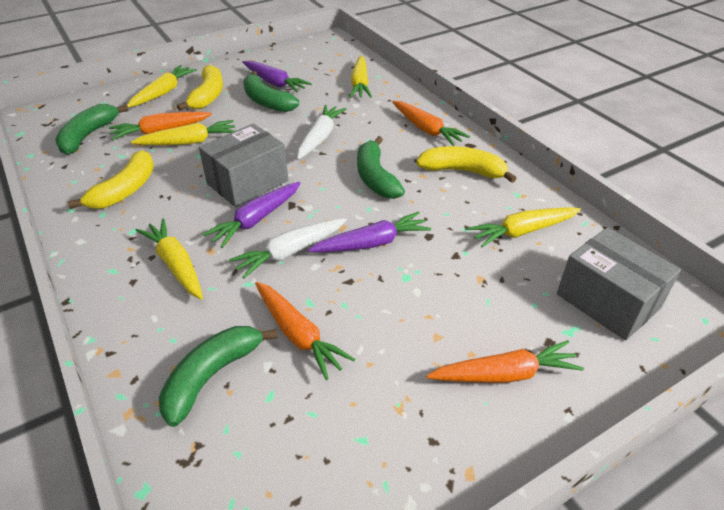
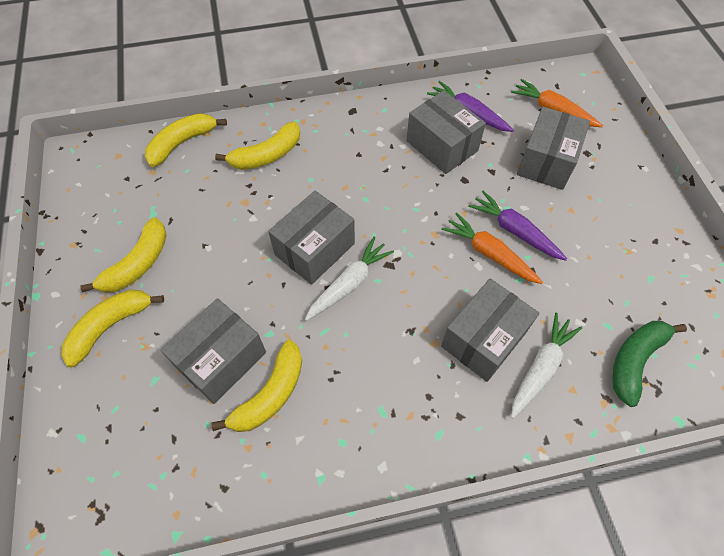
green banana: 4 -> 1
grey box: 2 -> 5
orange carrot: 4 -> 2
purple carrot: 3 -> 2
yellow banana: 3 -> 5
yellow carrot: 5 -> 0

